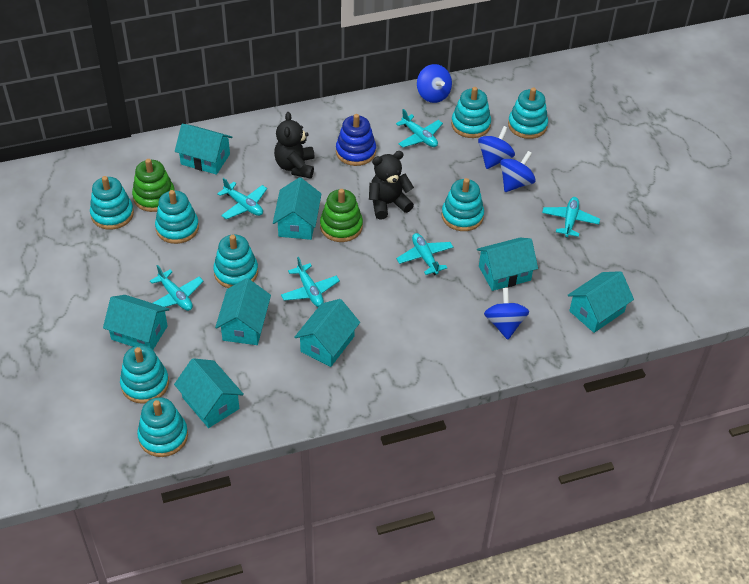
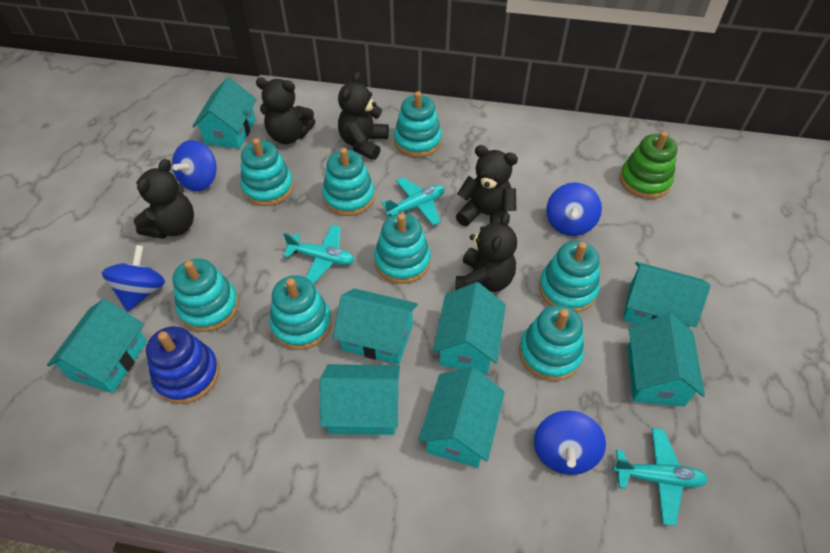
black teddy bear: 2 -> 5
green stacking toy: 2 -> 1
turquoise plane: 6 -> 3

